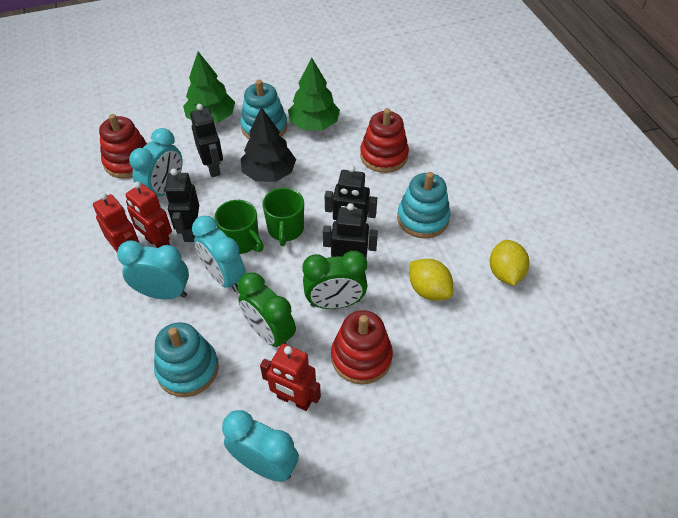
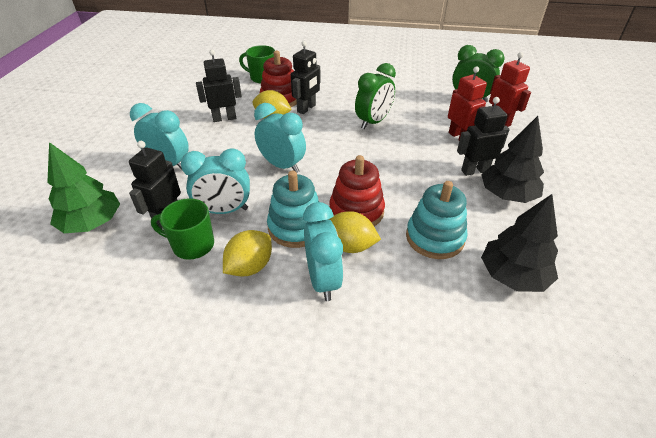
black tree: 1 -> 2
green tree: 2 -> 1
red robot: 3 -> 2
red stacking toy: 3 -> 2
turquoise stacking toy: 3 -> 2
yellow lemon: 2 -> 3

